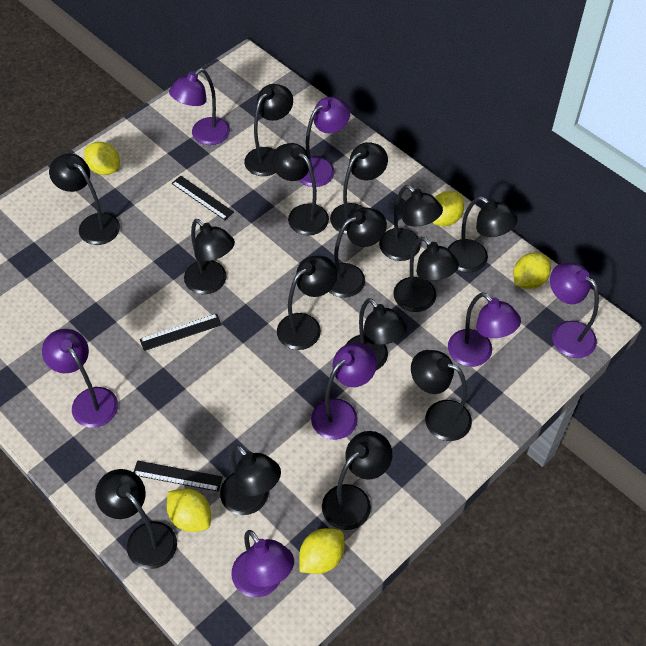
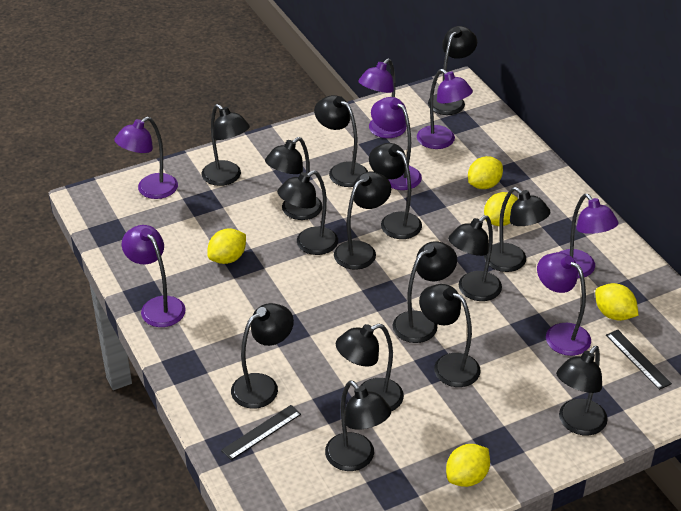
black ruler: 3 -> 2

